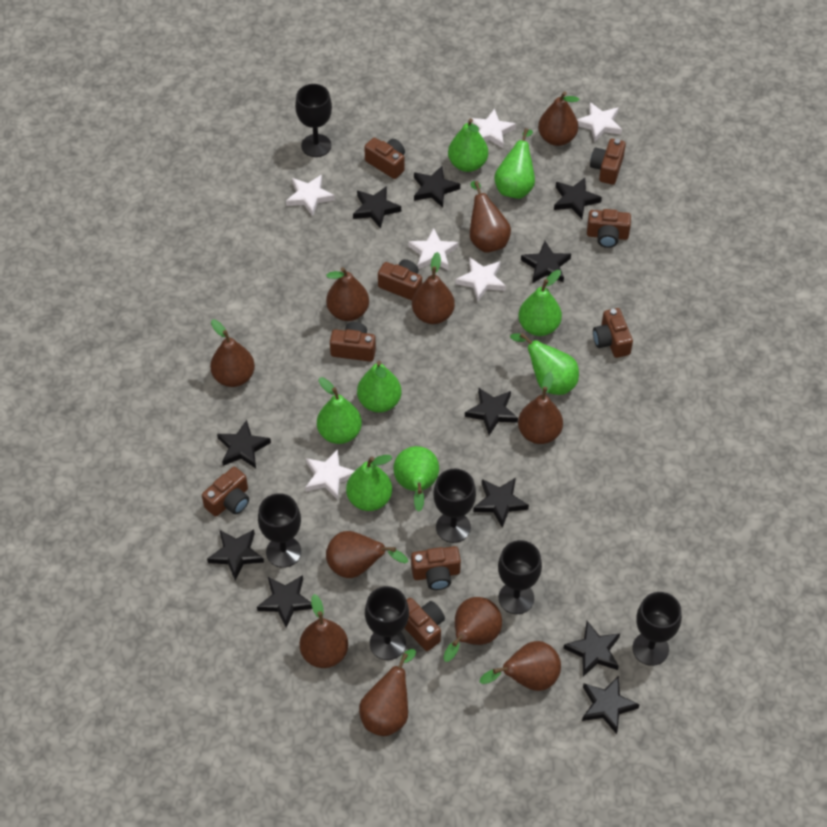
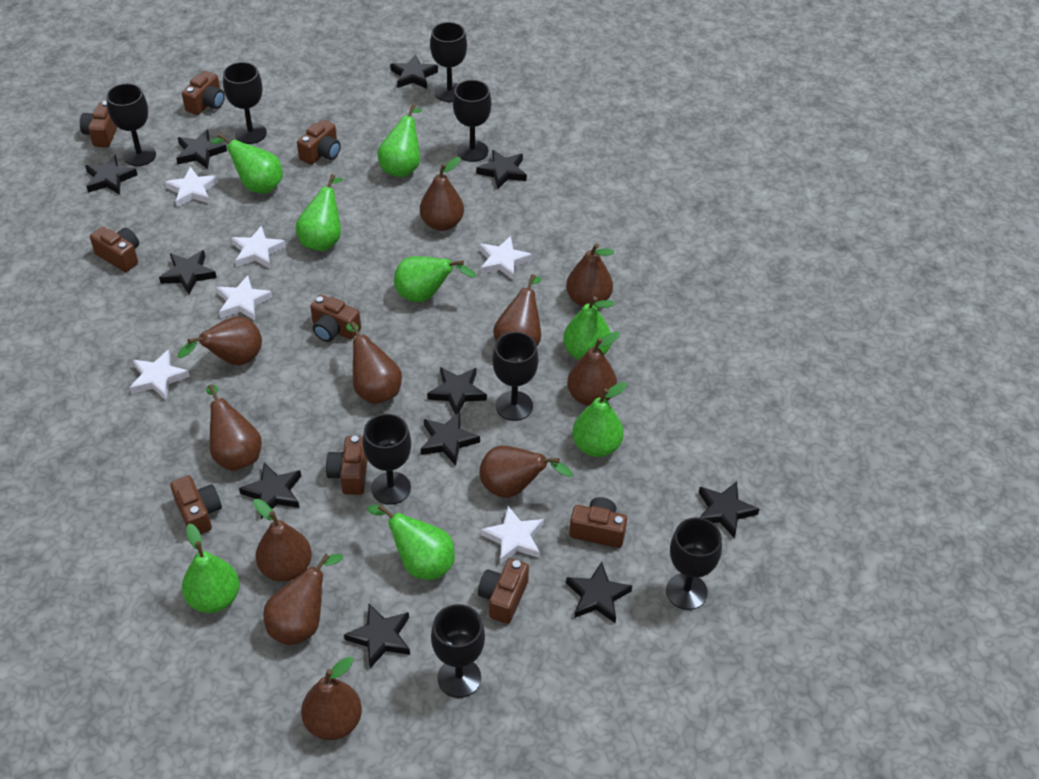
black goblet: 6 -> 8

